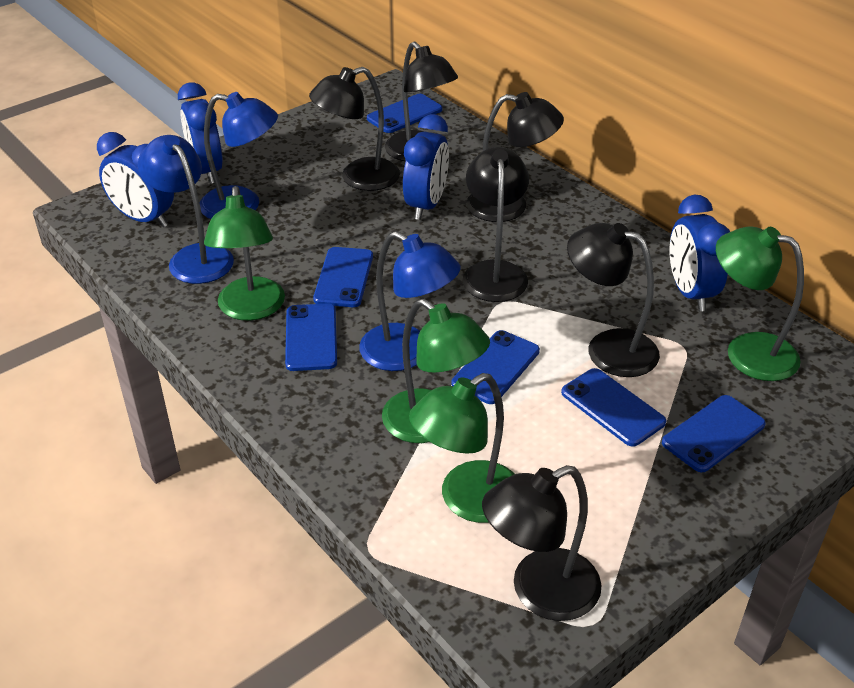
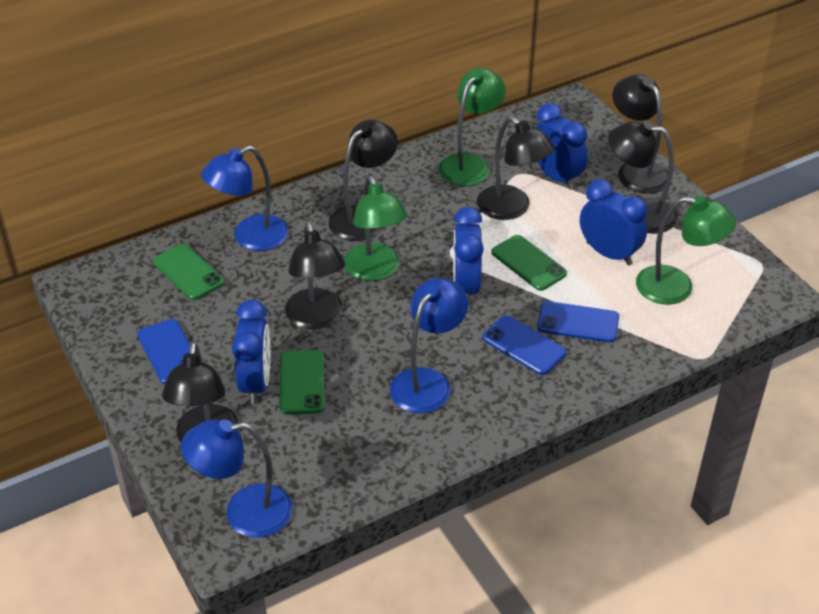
blue phone: 6 -> 3
green lamp: 4 -> 3
green phone: 0 -> 3

